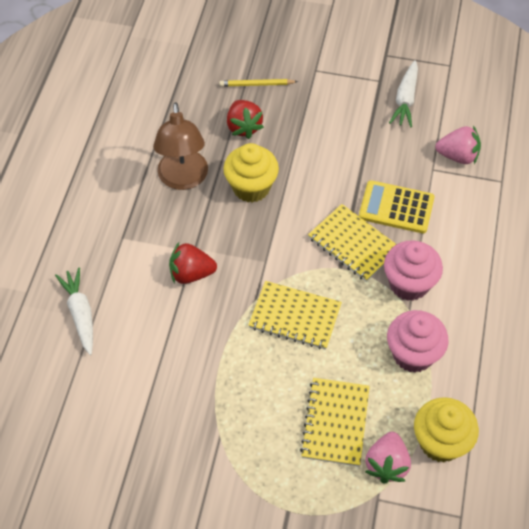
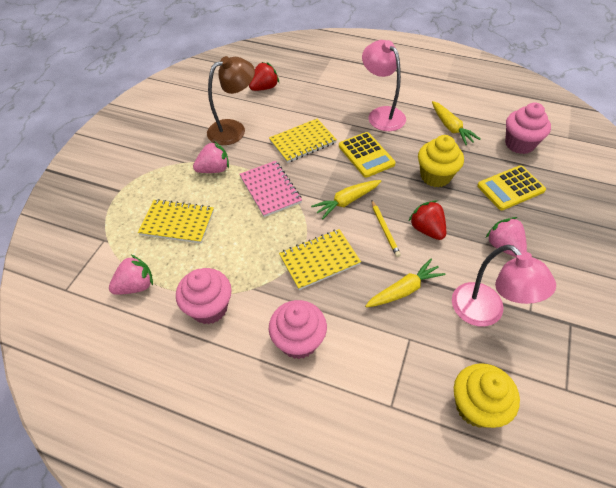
pink cupcake: 2 -> 3
pink lamp: 0 -> 2
pink notebook: 0 -> 1
pink strawberry: 2 -> 3
white carrot: 2 -> 0
yellow calculator: 1 -> 2
yellow carrot: 0 -> 3

